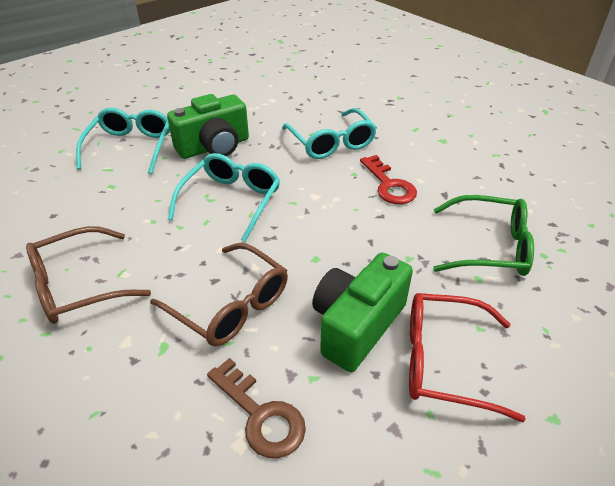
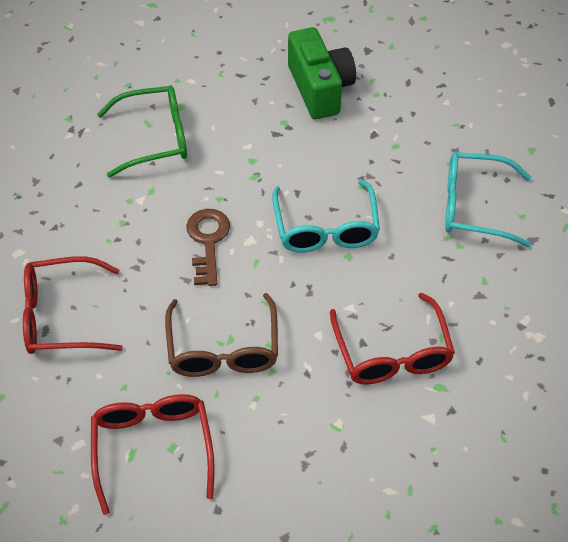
brown glasses: 2 -> 1
green camera: 2 -> 1
red glasses: 1 -> 3
red key: 1 -> 0
turquoise glasses: 3 -> 2

